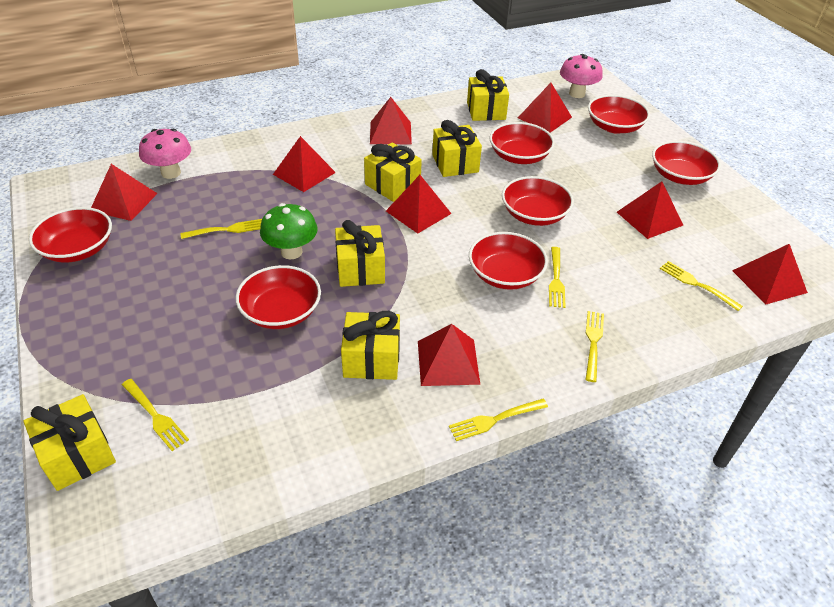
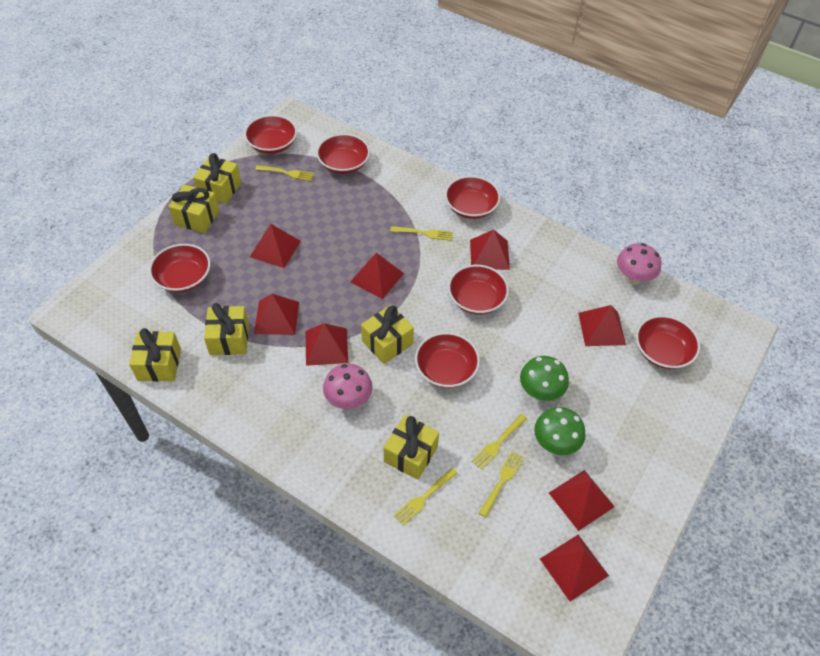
green mushroom: 1 -> 2
yellow fork: 6 -> 5

